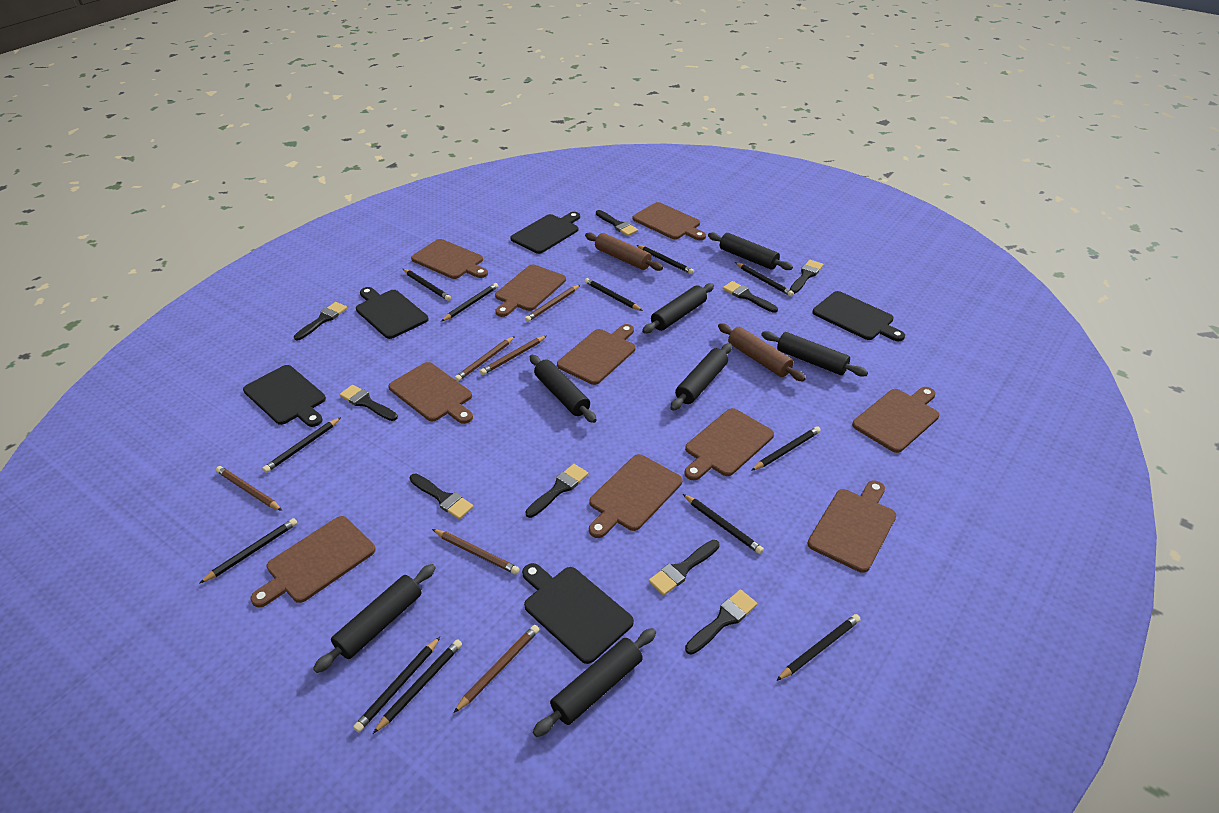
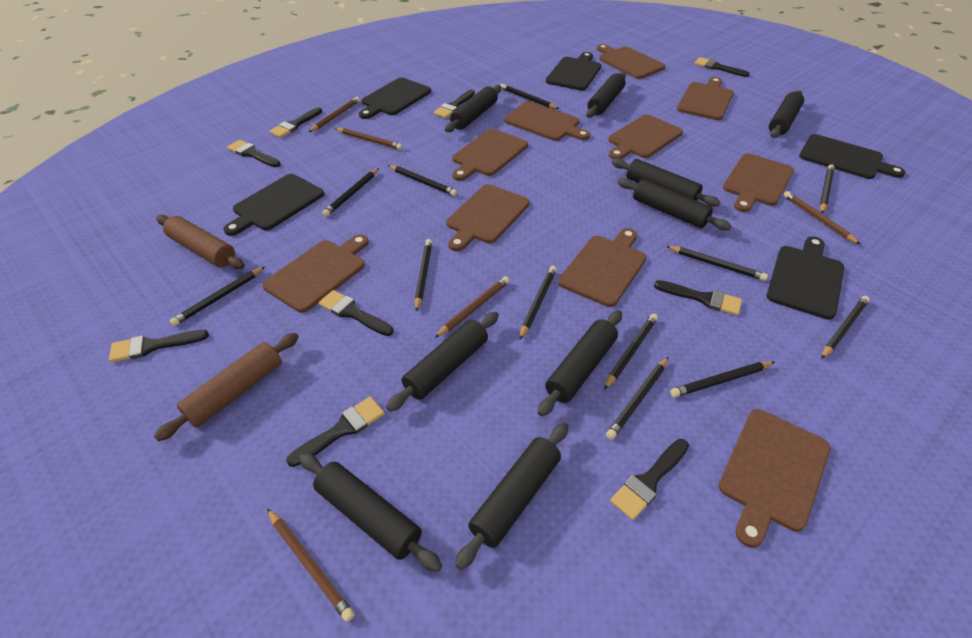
black rolling pin: 7 -> 9
brown pencil: 6 -> 5

